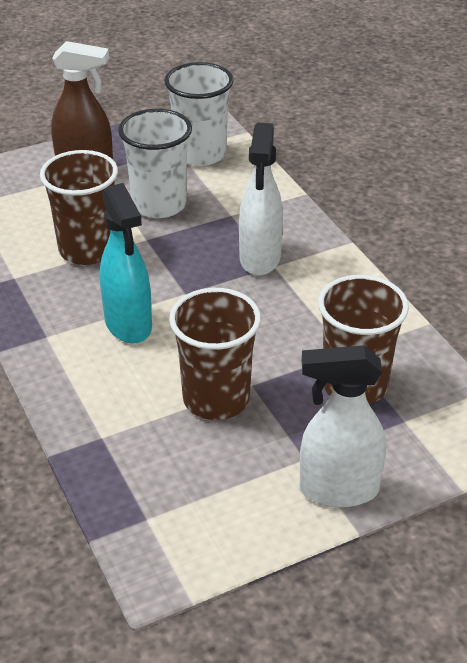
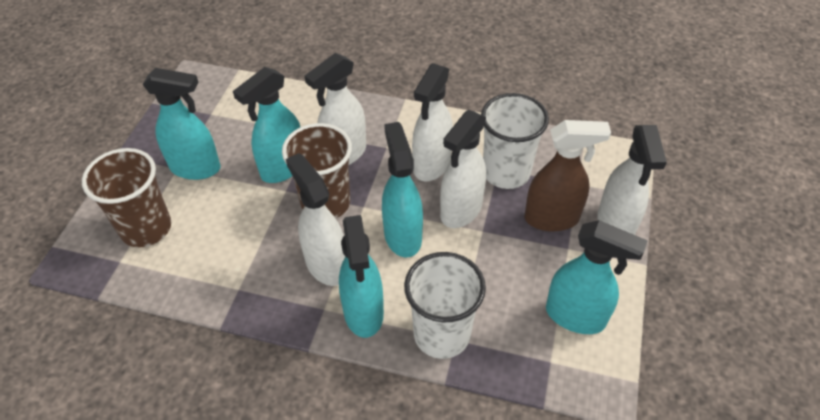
brown cup: 3 -> 2
turquoise spray bottle: 1 -> 5
white spray bottle: 2 -> 5

